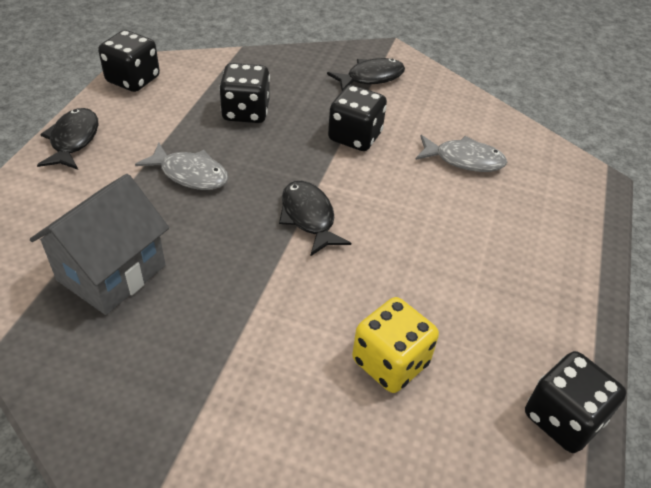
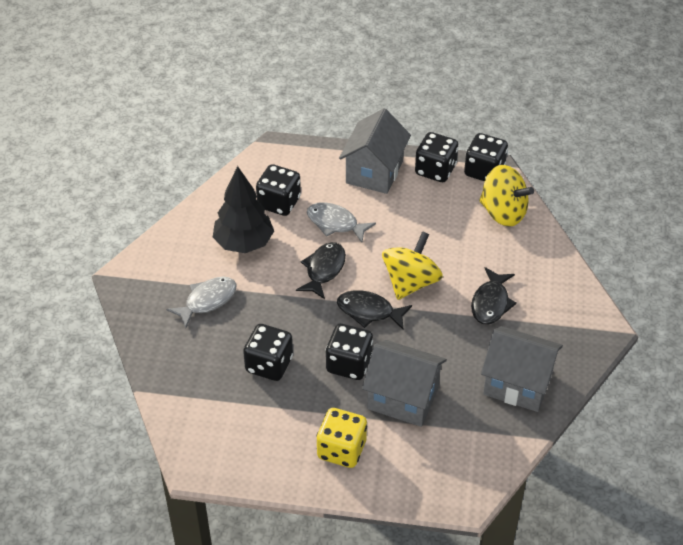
black dice: 4 -> 5
black tree: 0 -> 1
grey house: 1 -> 3
yellow spinning top: 0 -> 2

